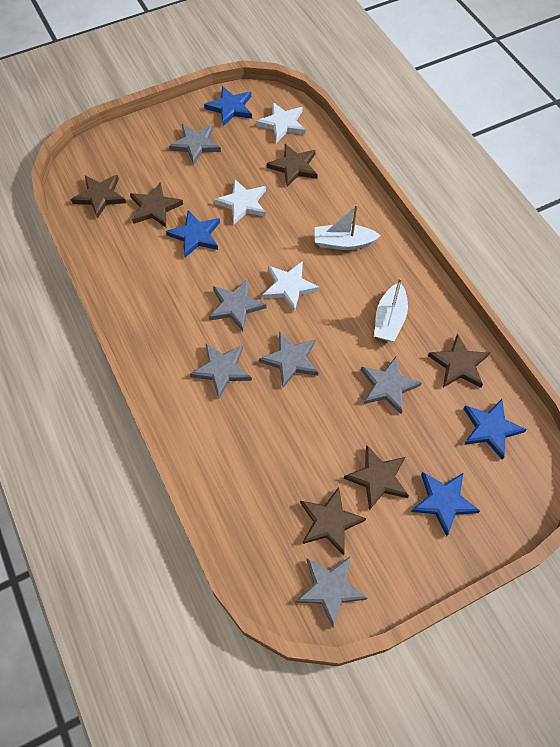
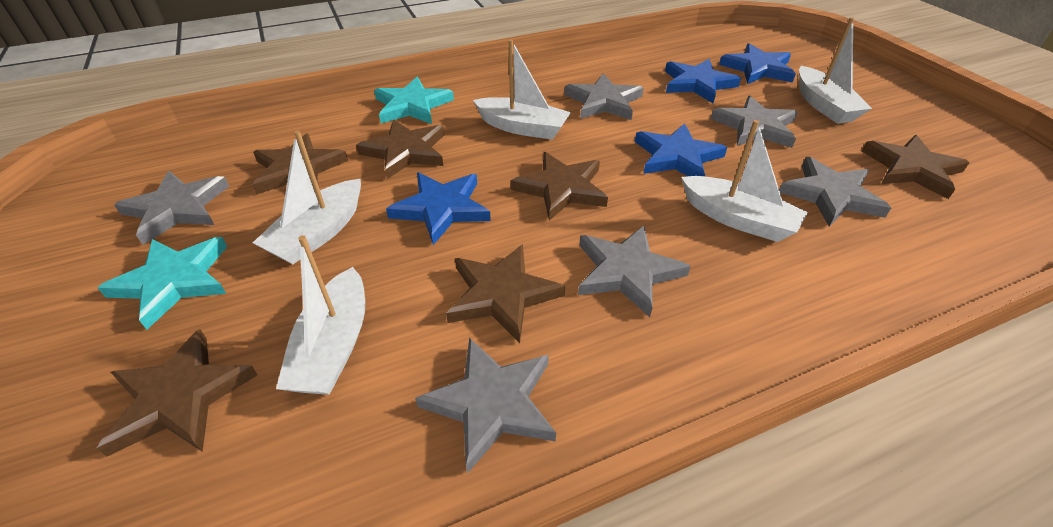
turquoise star: 0 -> 2
white boat: 2 -> 5
white star: 3 -> 0

